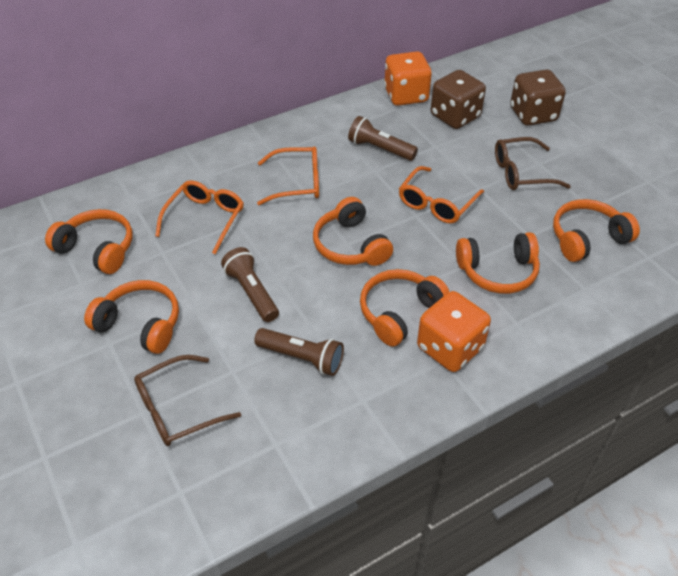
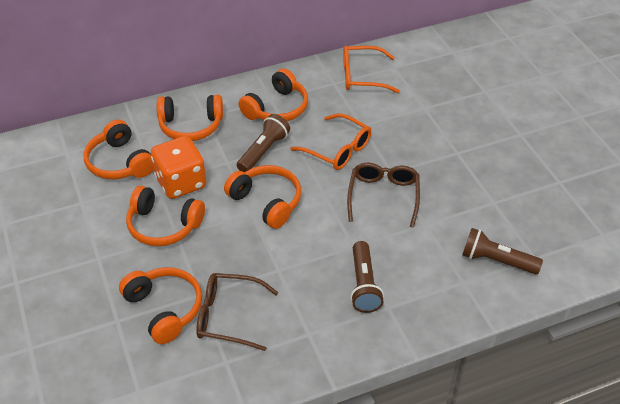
brown dice: 2 -> 0
orange dice: 2 -> 1
orange glasses: 3 -> 2

